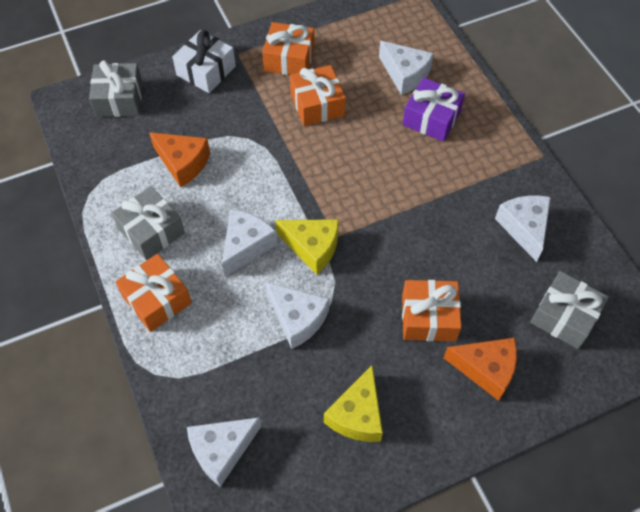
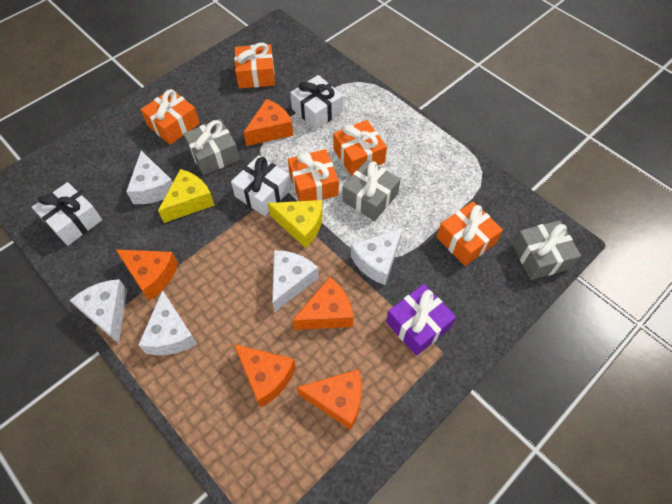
orange cheese: 2 -> 5
orange gift: 4 -> 5
white gift: 1 -> 3

